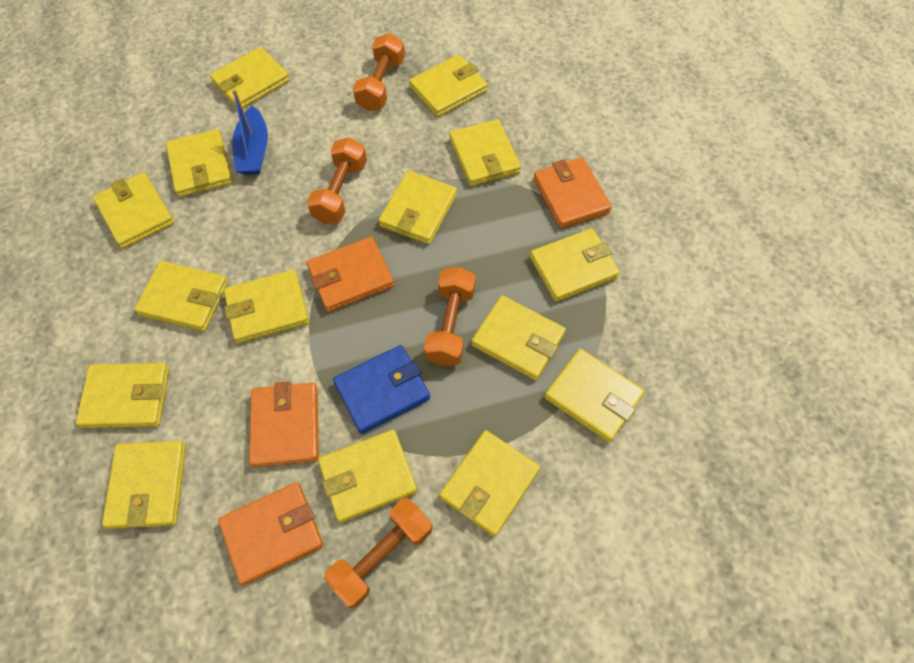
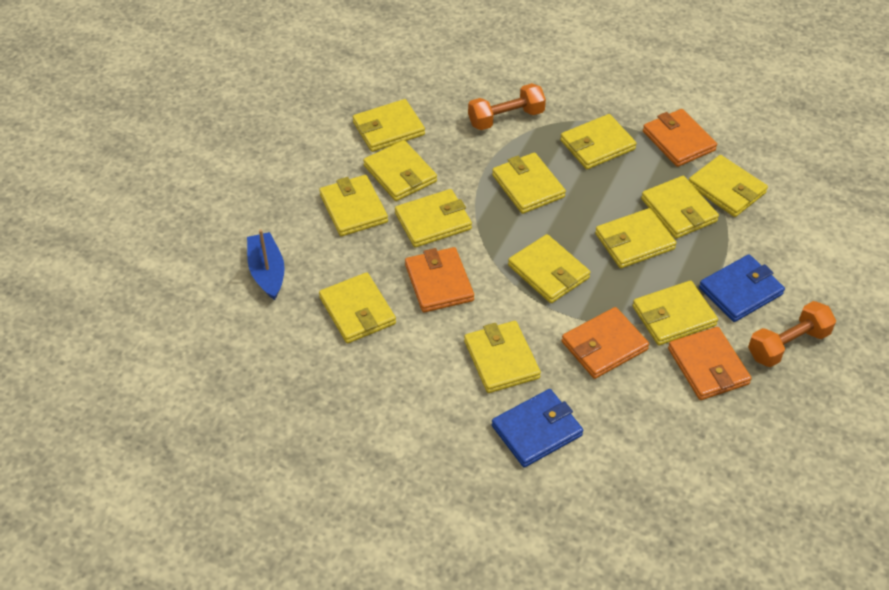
blue wallet: 1 -> 2
orange dumbbell: 4 -> 2
yellow wallet: 15 -> 13

